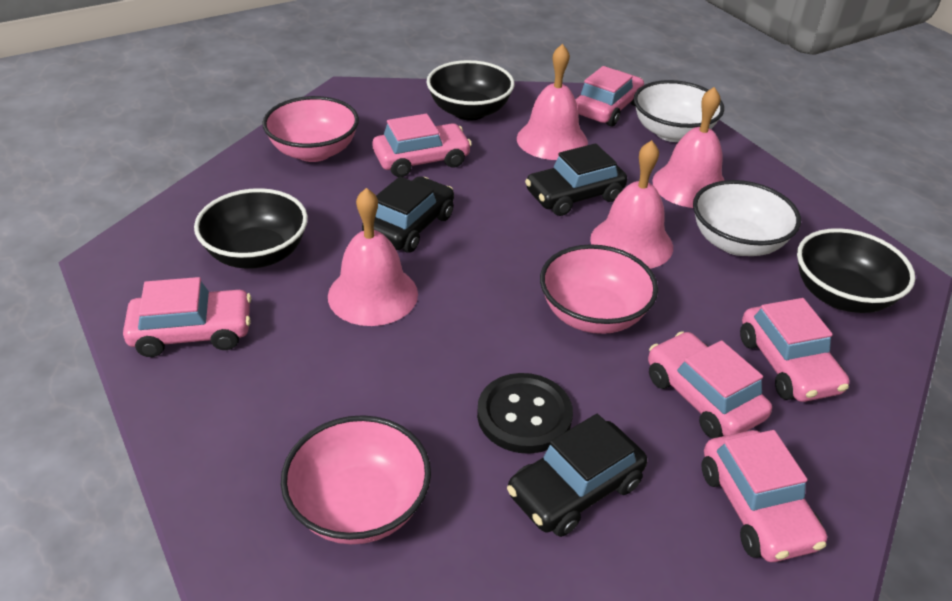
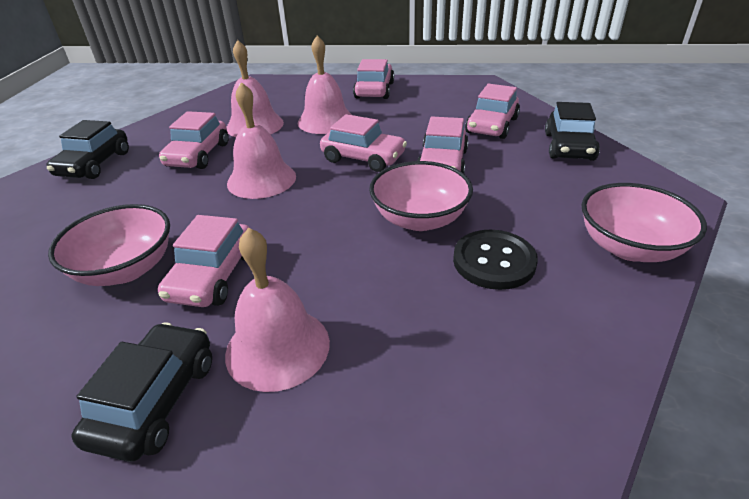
black bowl: 3 -> 0
white bowl: 2 -> 0

